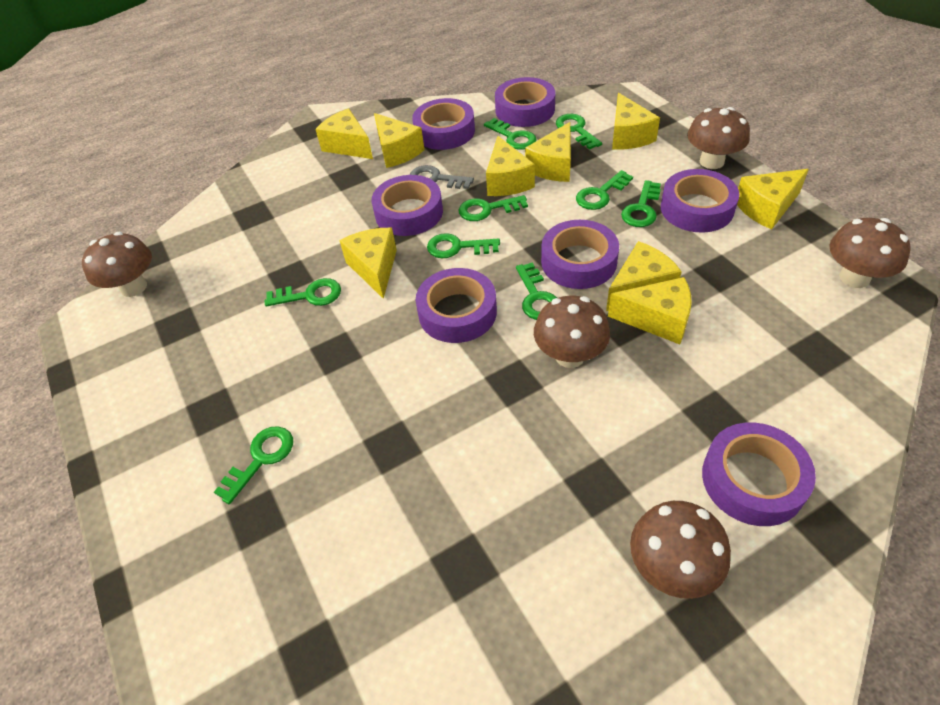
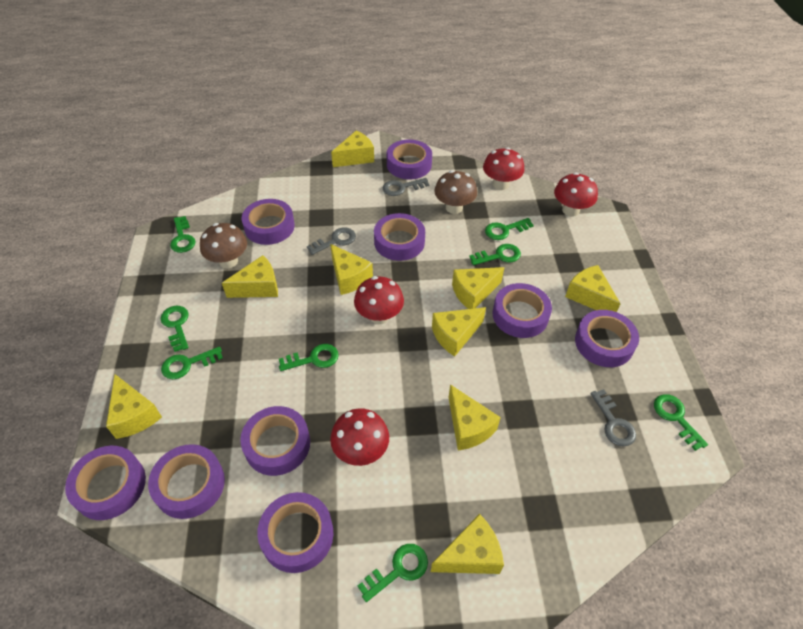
brown mushroom: 5 -> 2
green key: 9 -> 8
grey key: 1 -> 3
purple tape: 7 -> 9
red mushroom: 0 -> 4

